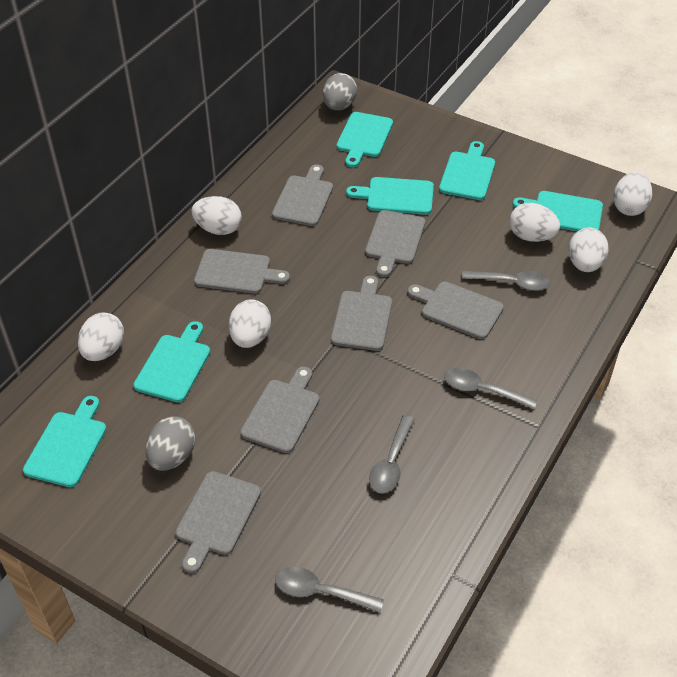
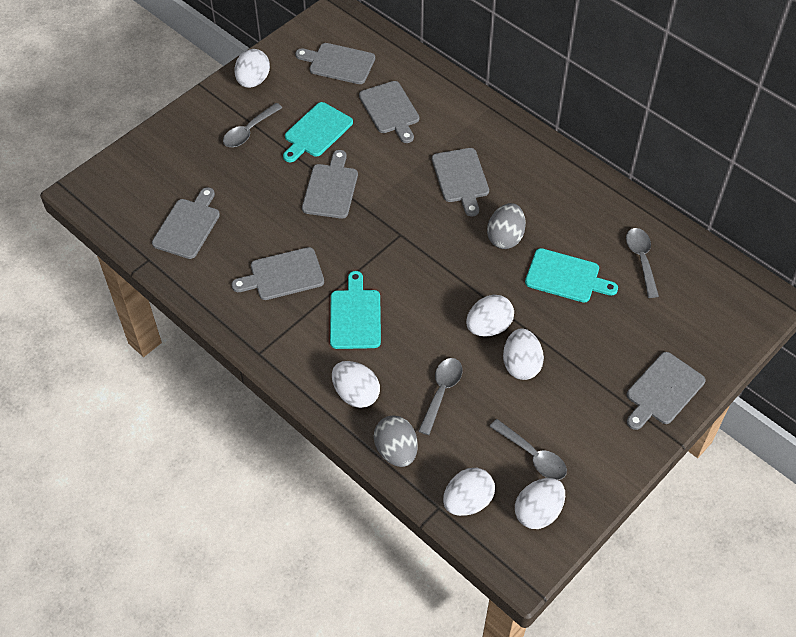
turquoise cutting board: 6 -> 3

